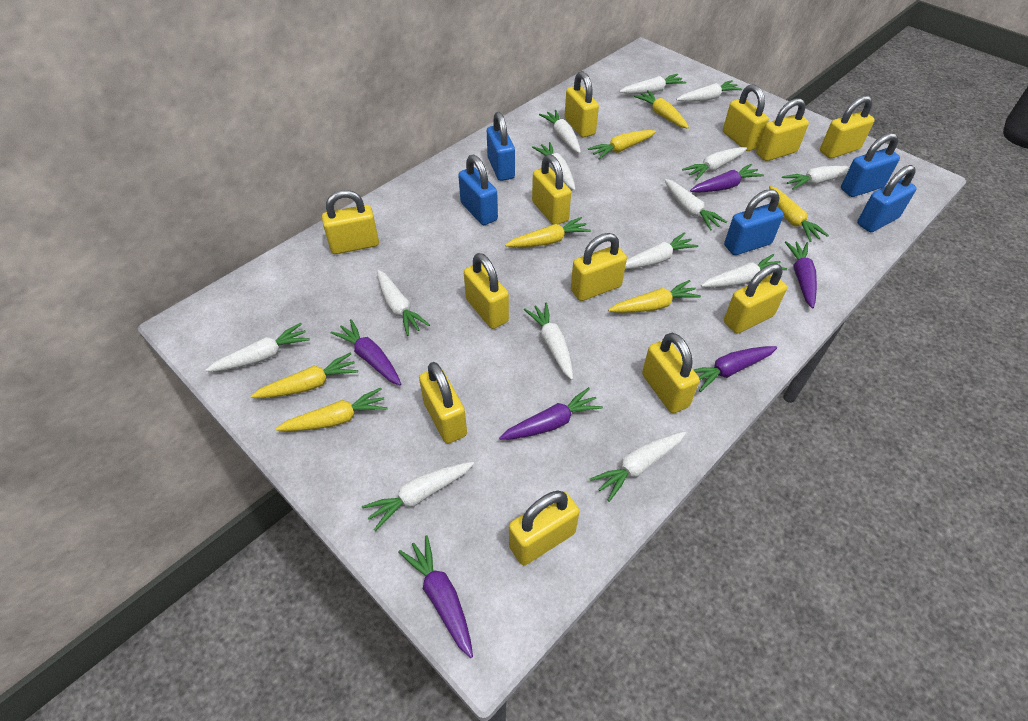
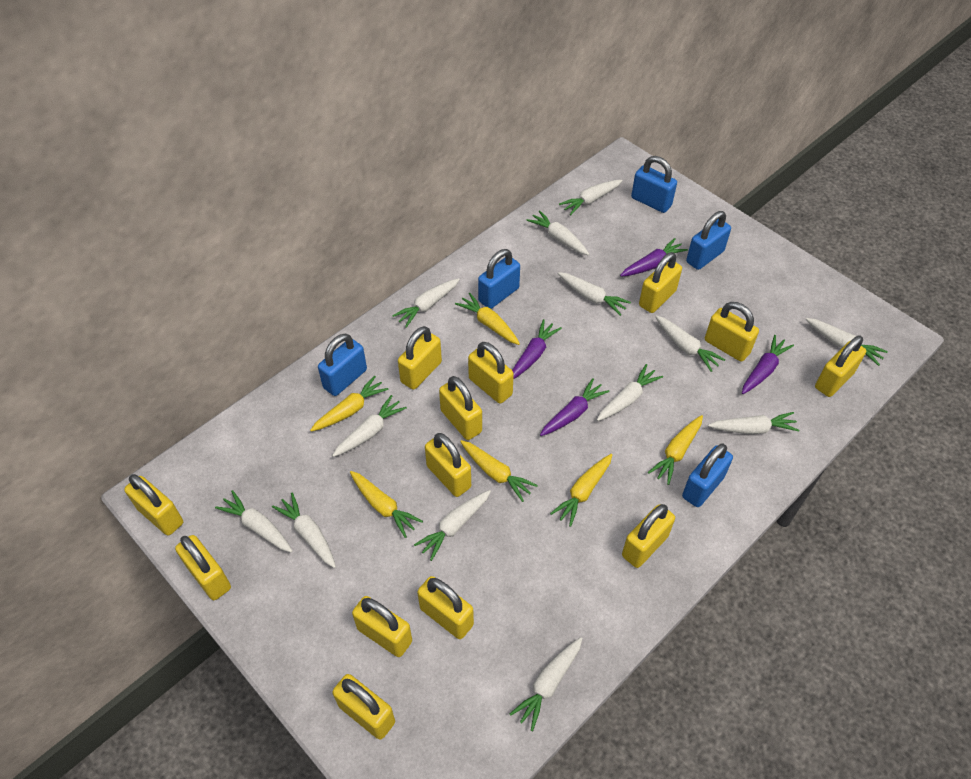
purple carrot: 6 -> 4
white carrot: 14 -> 13
yellow carrot: 7 -> 6
yellow padlock: 12 -> 13

